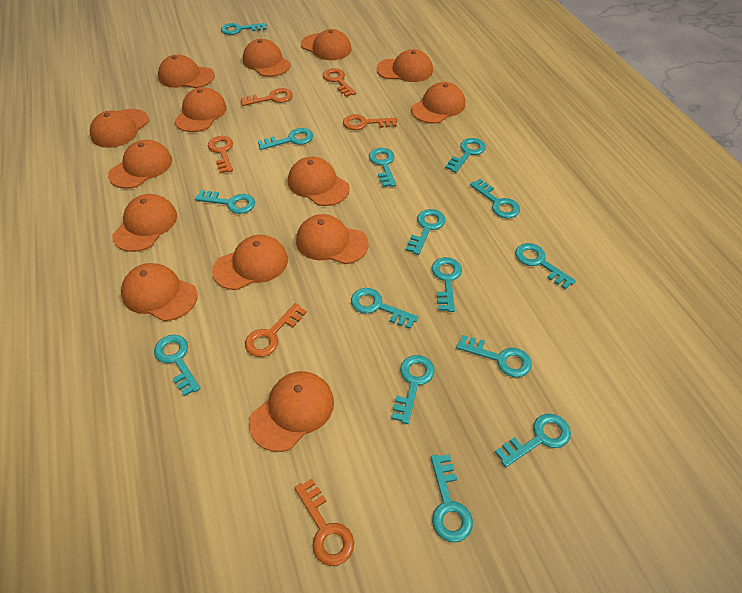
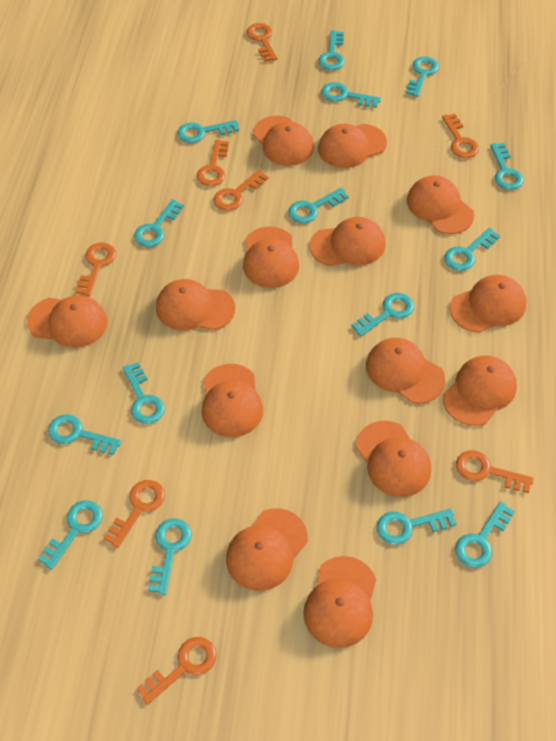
orange key: 6 -> 8

